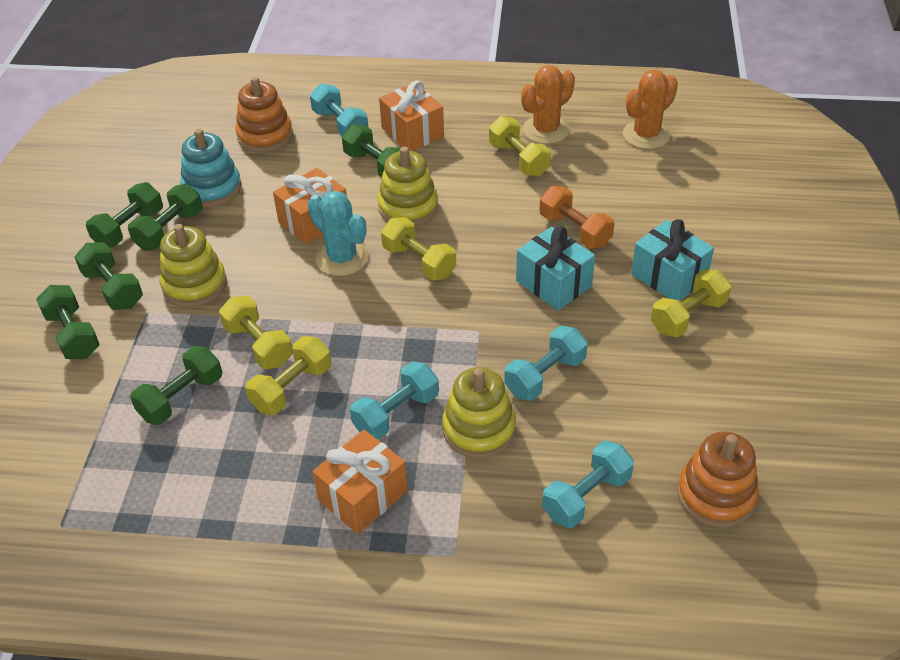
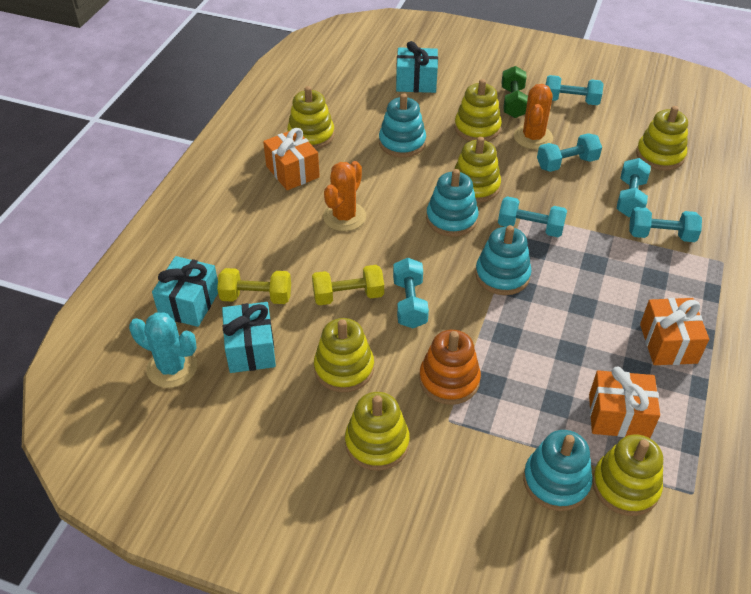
green dumbbell: 6 -> 1
orange dumbbell: 1 -> 0
orange stacking toy: 2 -> 1
turquoise dumbbell: 4 -> 6
turquoise gift: 2 -> 3
turquoise stacking toy: 1 -> 4
yellow dumbbell: 5 -> 2
yellow stacking toy: 3 -> 7

